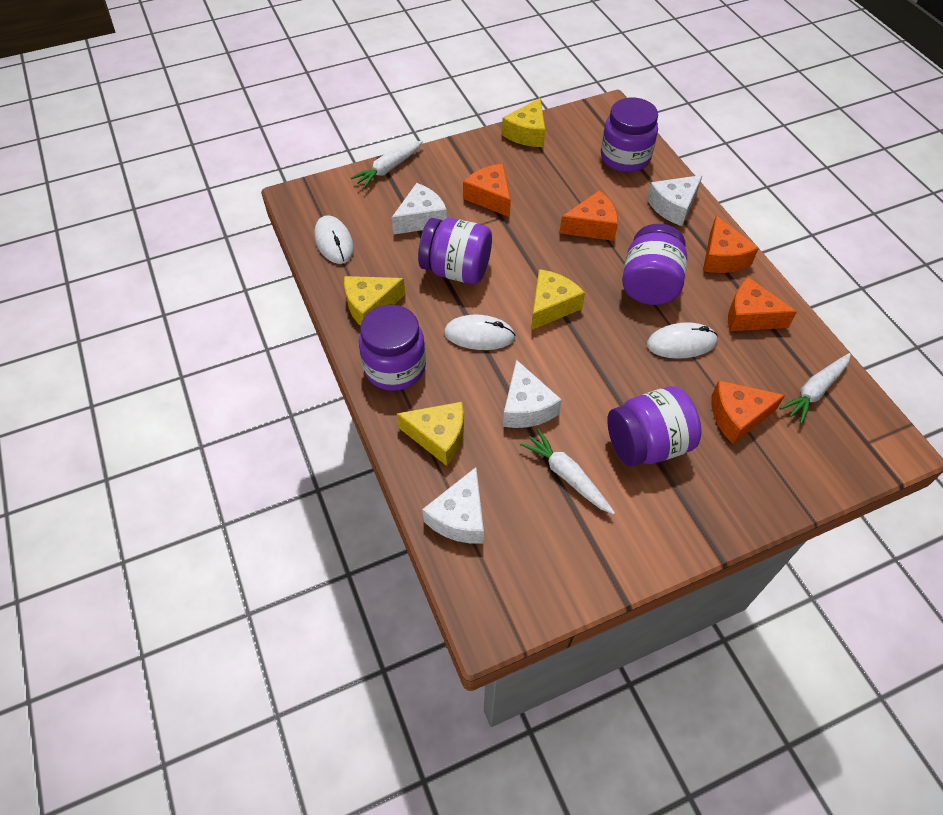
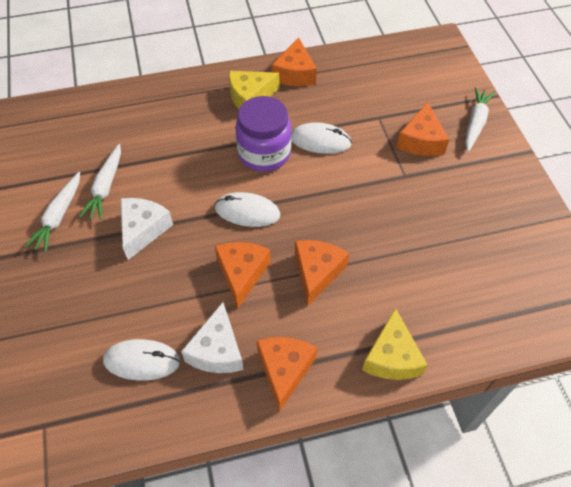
purple jar: 5 -> 1
white cheese: 4 -> 2
yellow cheese: 4 -> 2

